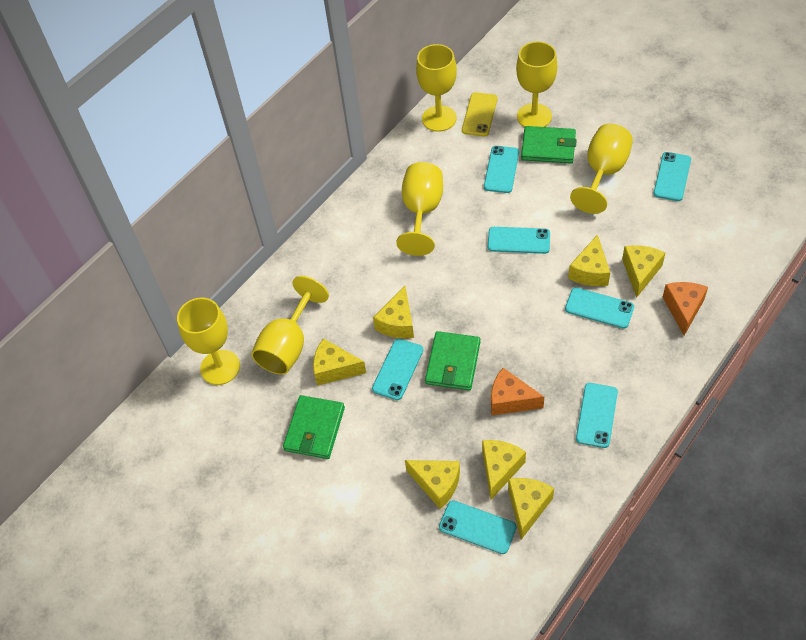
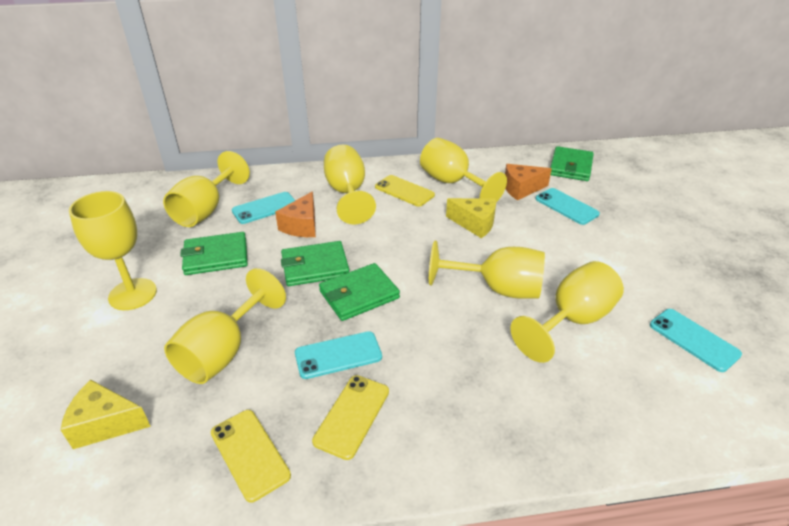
green wallet: 3 -> 4
turquoise phone: 7 -> 4
yellow cheese: 7 -> 2
yellow goblet: 6 -> 7
yellow phone: 1 -> 3

